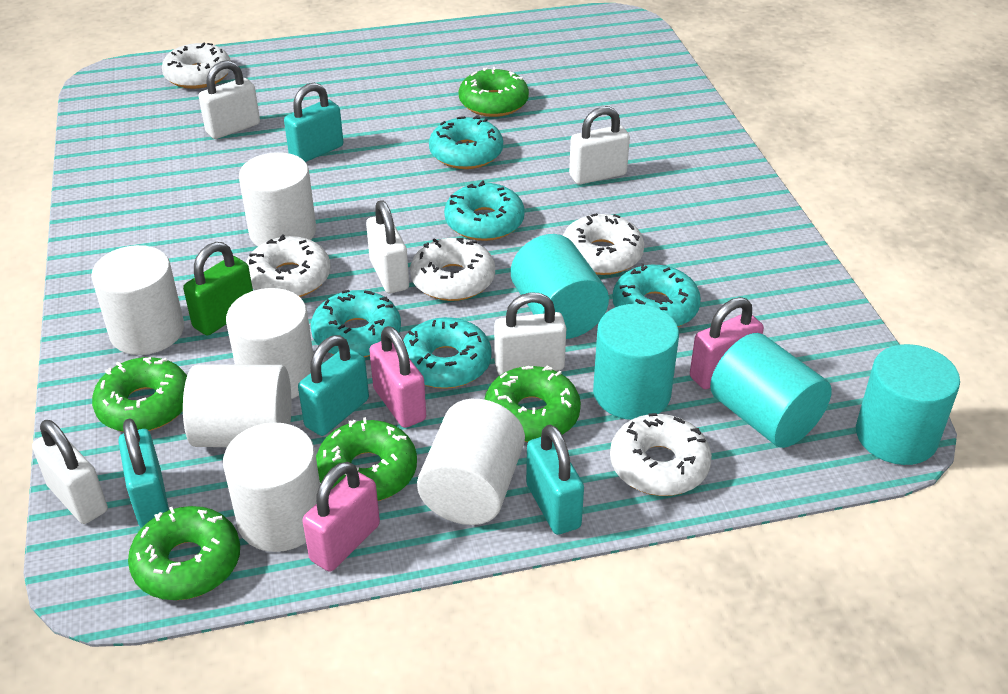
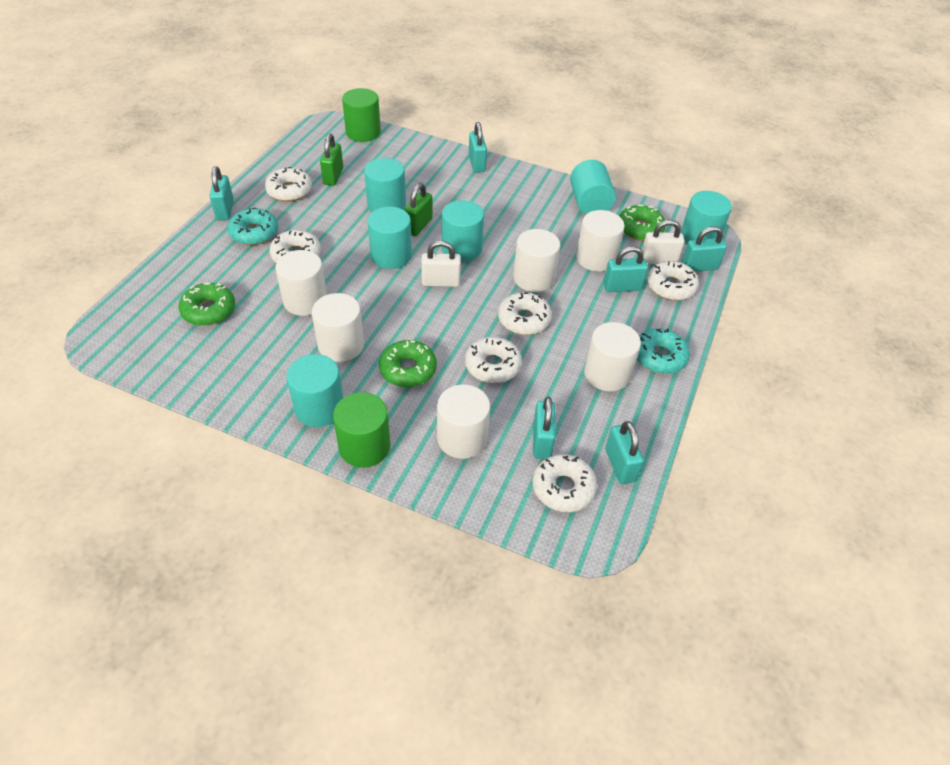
green cylinder: 0 -> 2
green donut: 5 -> 3
green padlock: 1 -> 2
pink padlock: 3 -> 0
turquoise cylinder: 4 -> 6
turquoise donut: 5 -> 2
turquoise padlock: 4 -> 6
white donut: 5 -> 6
white padlock: 5 -> 2

